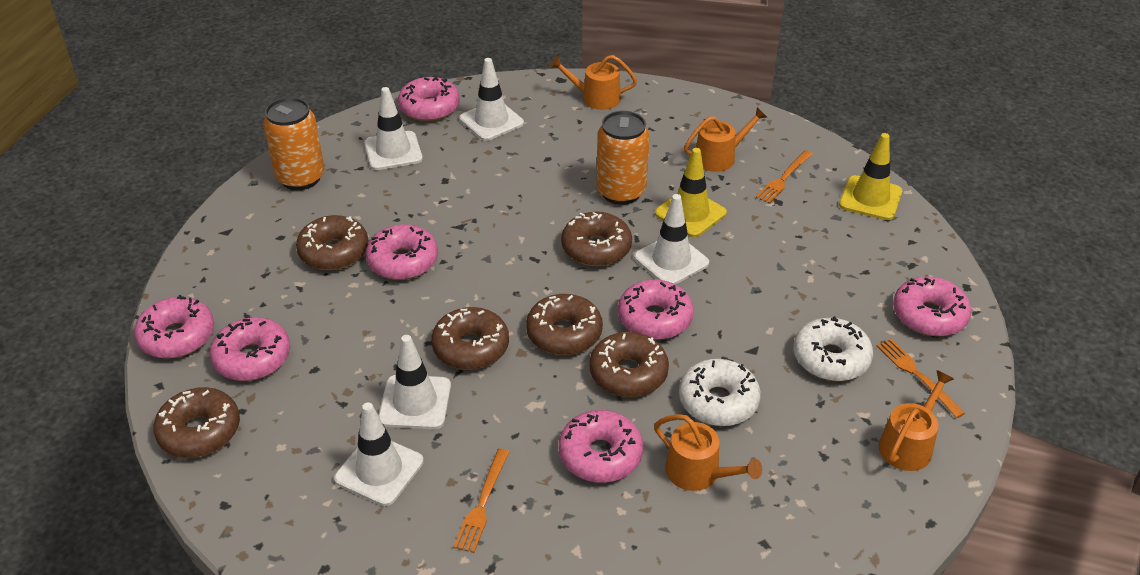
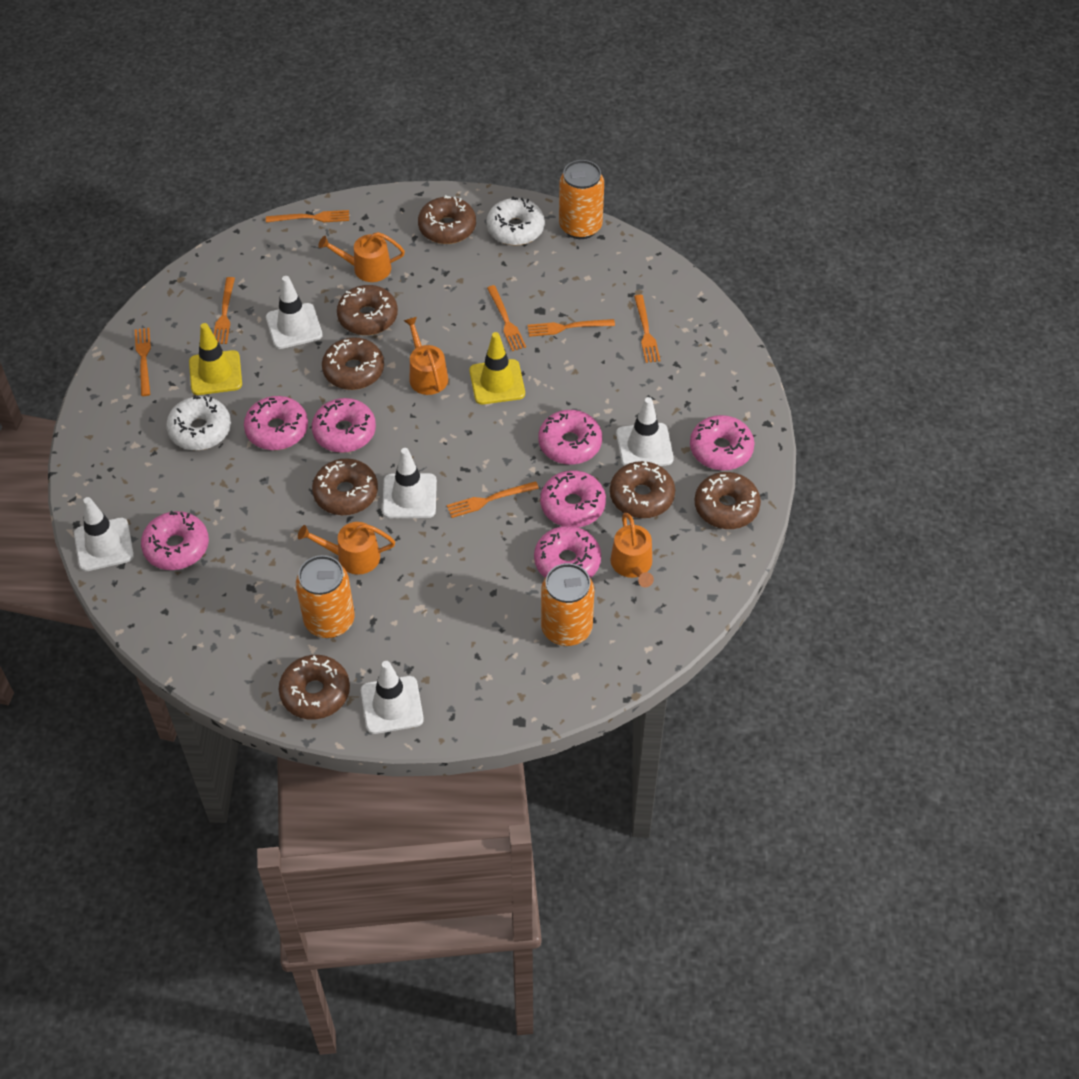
brown donut: 6 -> 7
orange can: 2 -> 3
orange fork: 3 -> 7

